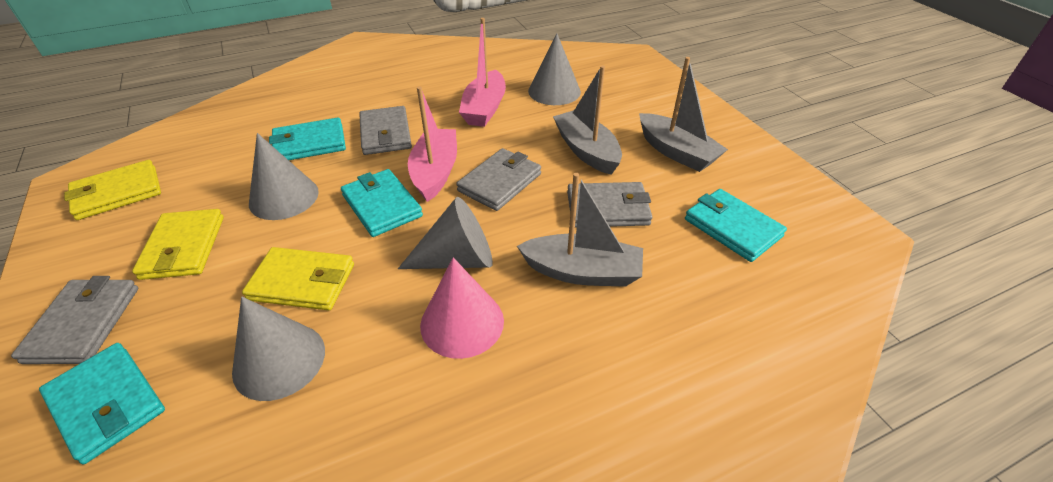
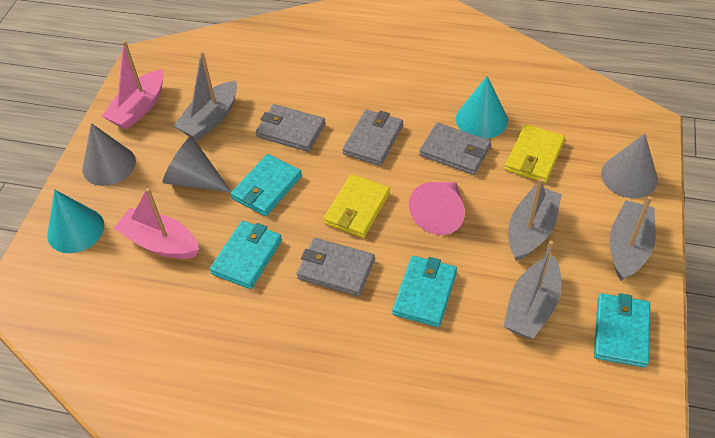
grey boat: 3 -> 4
grey cone: 4 -> 3
turquoise cone: 0 -> 2
yellow wallet: 3 -> 2

